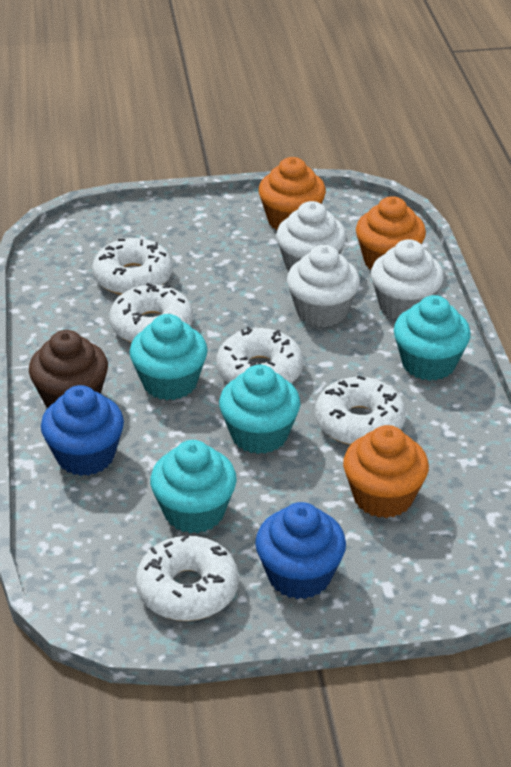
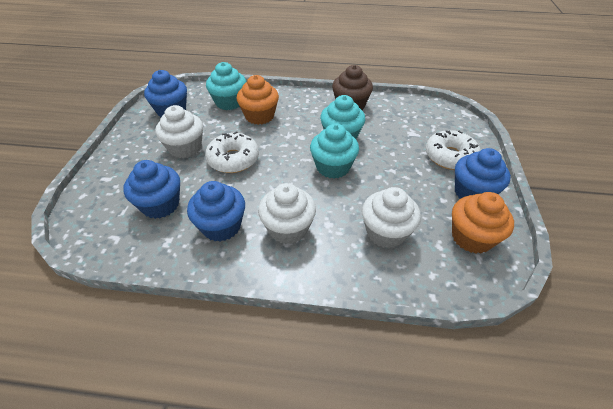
blue cupcake: 2 -> 4
orange cupcake: 3 -> 2
turquoise cupcake: 4 -> 3
white donut: 5 -> 2

